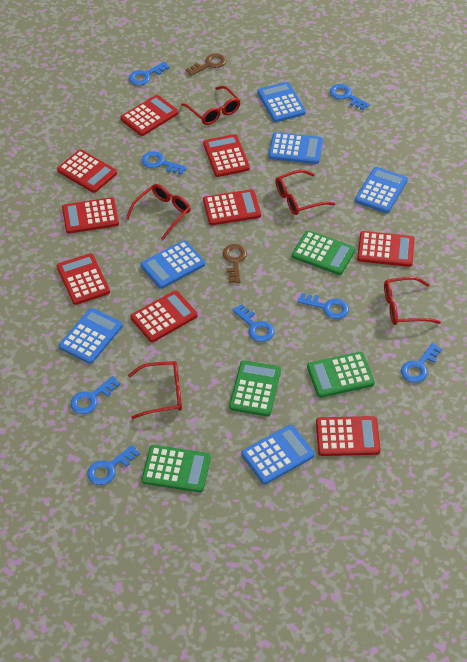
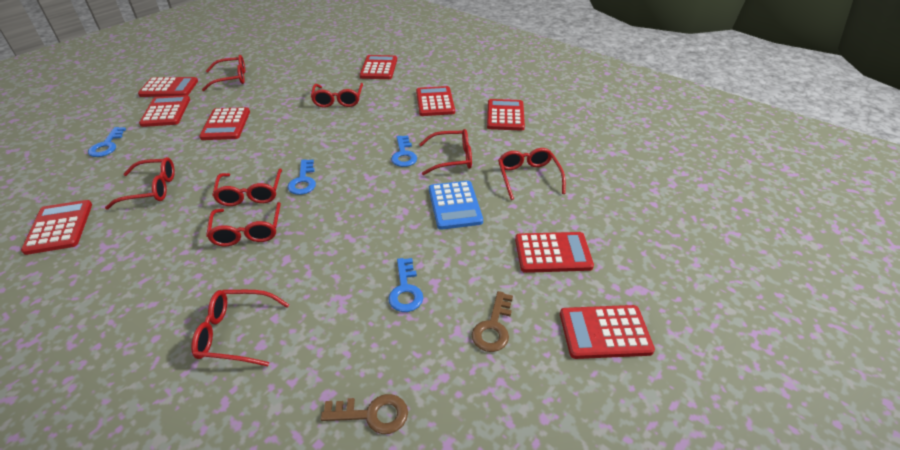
blue calculator: 6 -> 1
blue key: 8 -> 4
green calculator: 4 -> 0
red glasses: 5 -> 8

